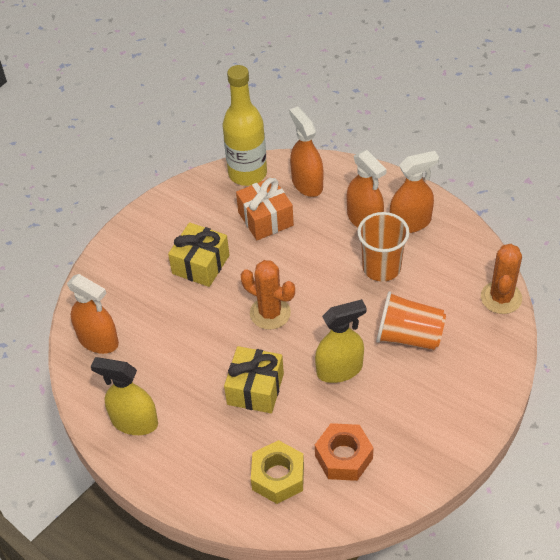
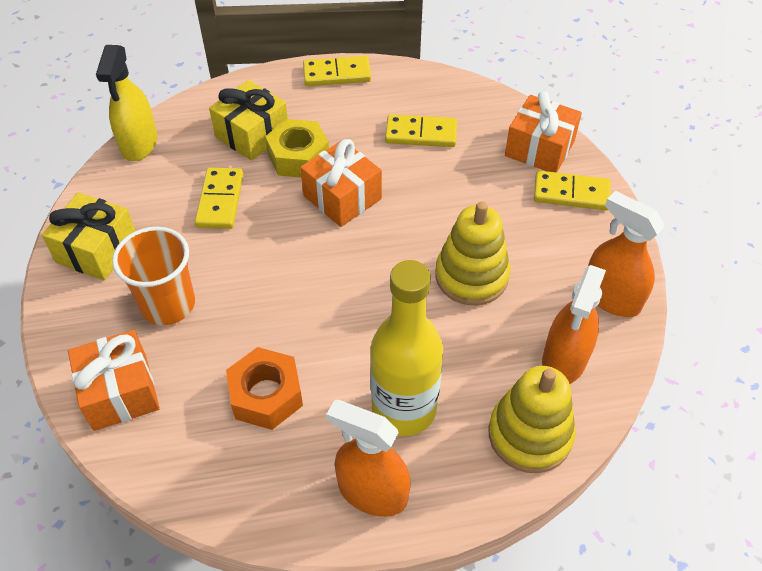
orange cactus: 2 -> 0
orange cup: 2 -> 1
orange gift: 1 -> 3
orange spray bottle: 4 -> 3
yellow domino: 0 -> 4
yellow spray bottle: 2 -> 1
yellow stacking toy: 0 -> 2

